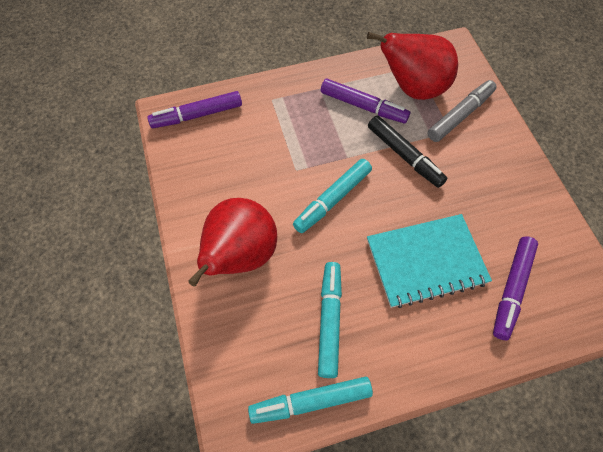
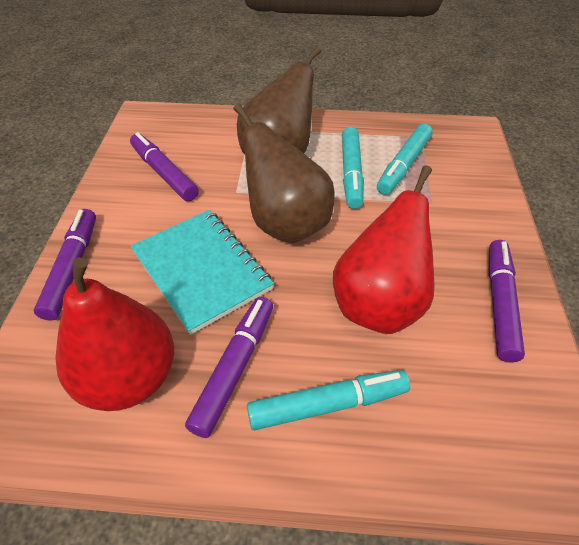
black marker: 1 -> 0
brown pear: 0 -> 2
grey marker: 1 -> 0
purple marker: 3 -> 4

